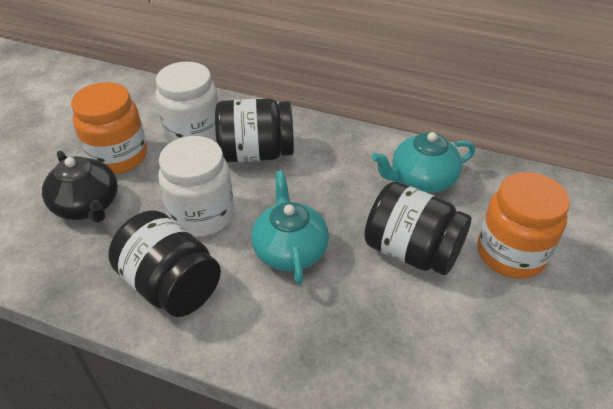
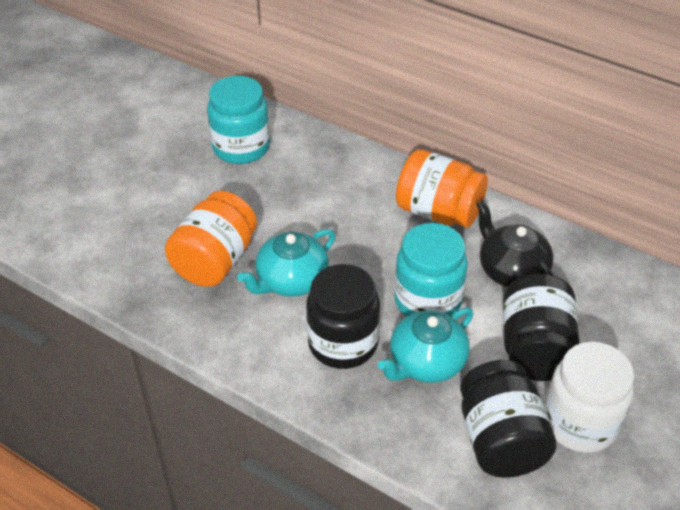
turquoise jar: 0 -> 2
white jar: 2 -> 1

